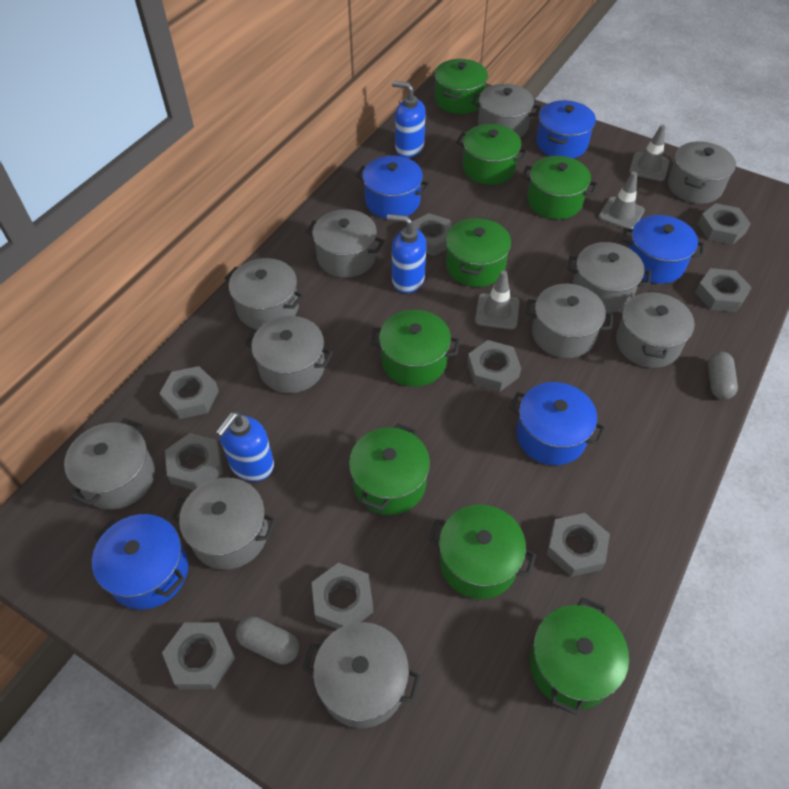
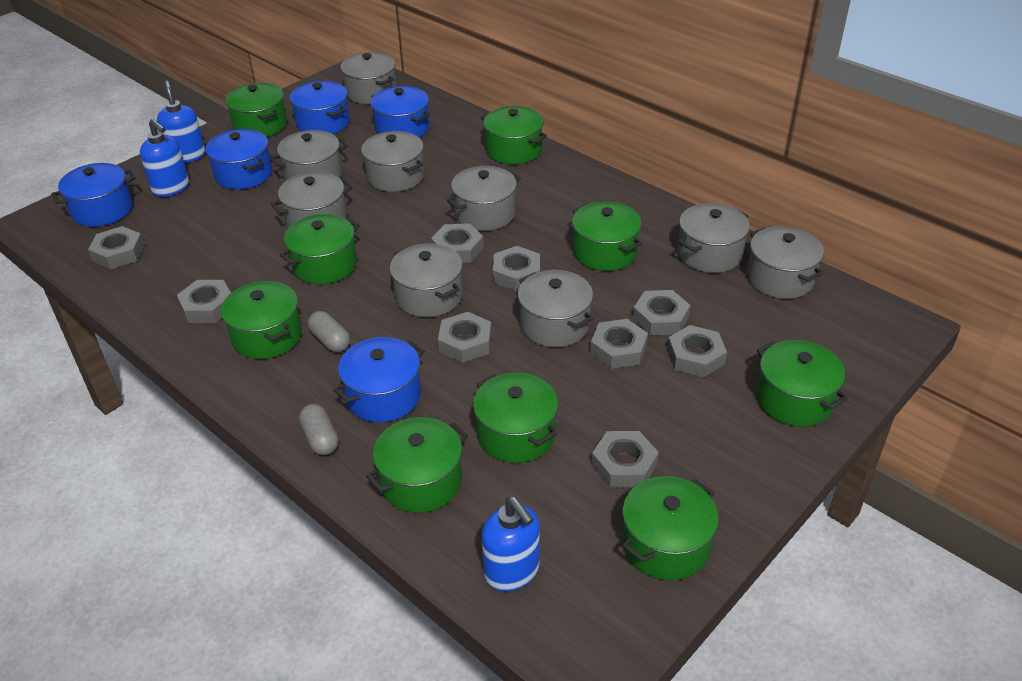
green pot: 8 -> 9
grey pot: 11 -> 9
grey traffic cone: 3 -> 0

